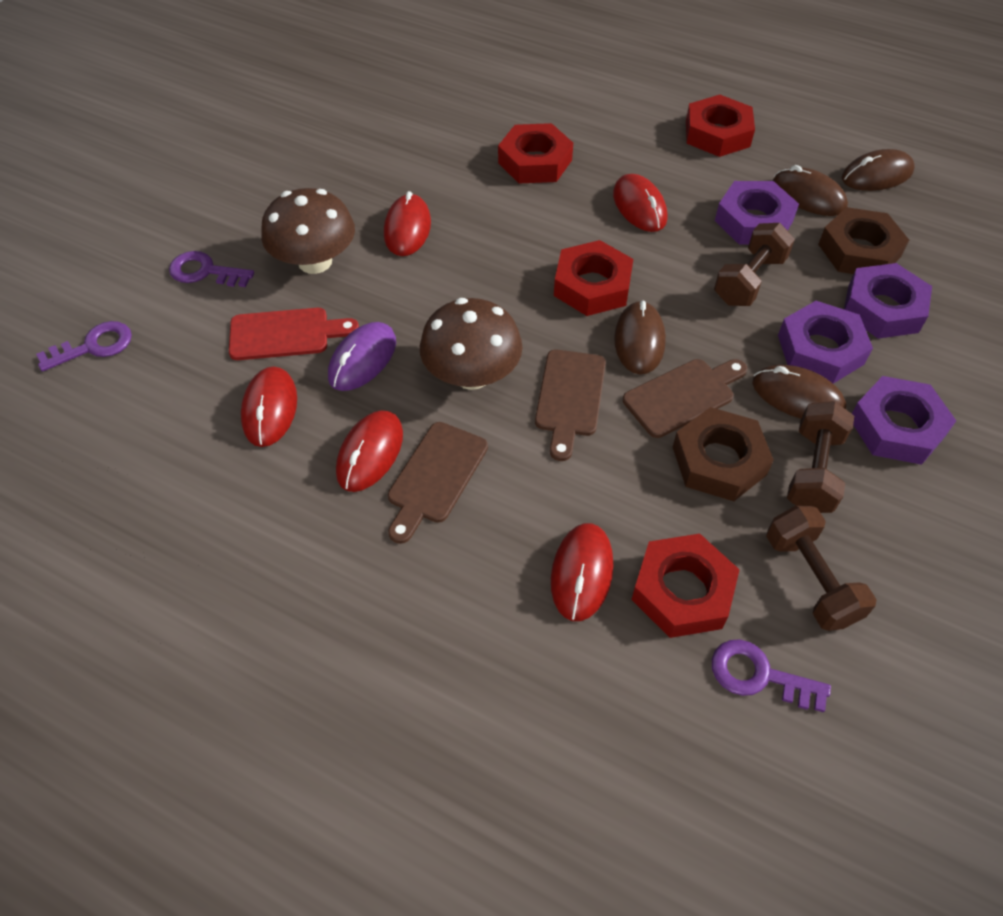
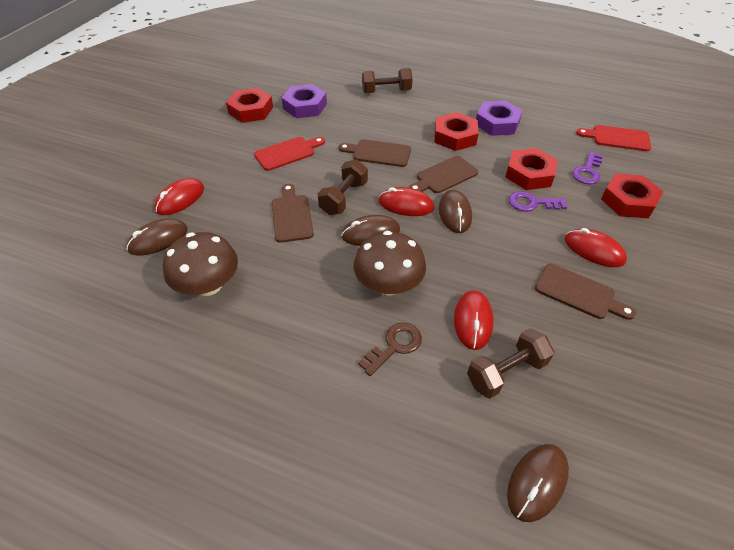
brown cutting board: 3 -> 4
brown key: 0 -> 1
brown nut: 2 -> 0
purple key: 3 -> 2
purple mouse: 1 -> 0
purple nut: 4 -> 2
red cutting board: 1 -> 2
red mouse: 5 -> 4

